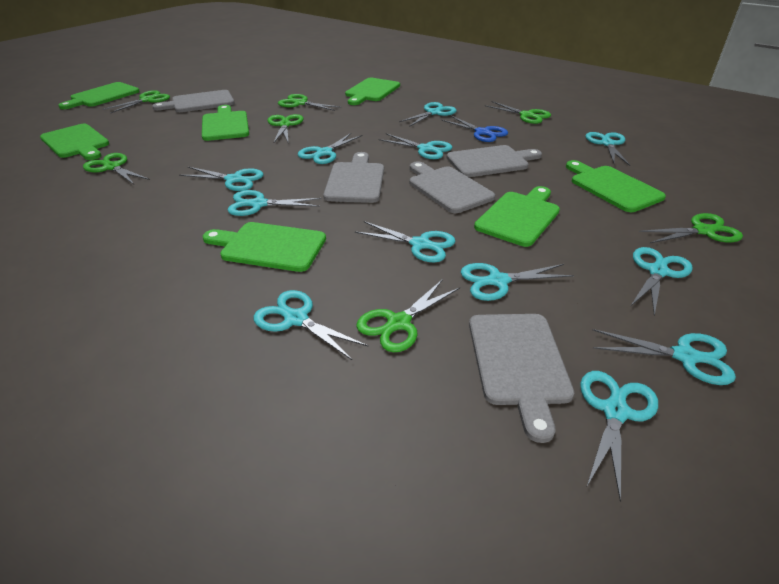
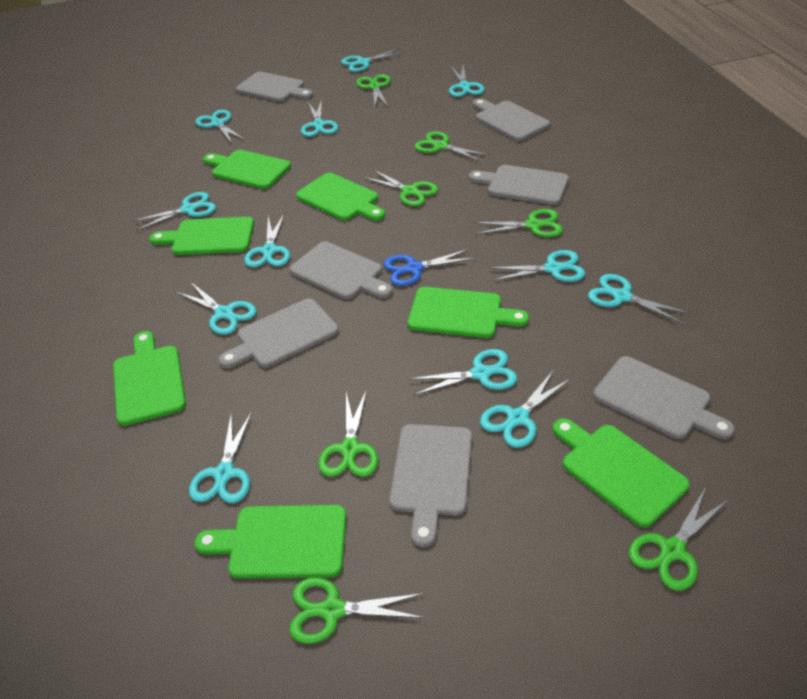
grey cutting board: 5 -> 7

